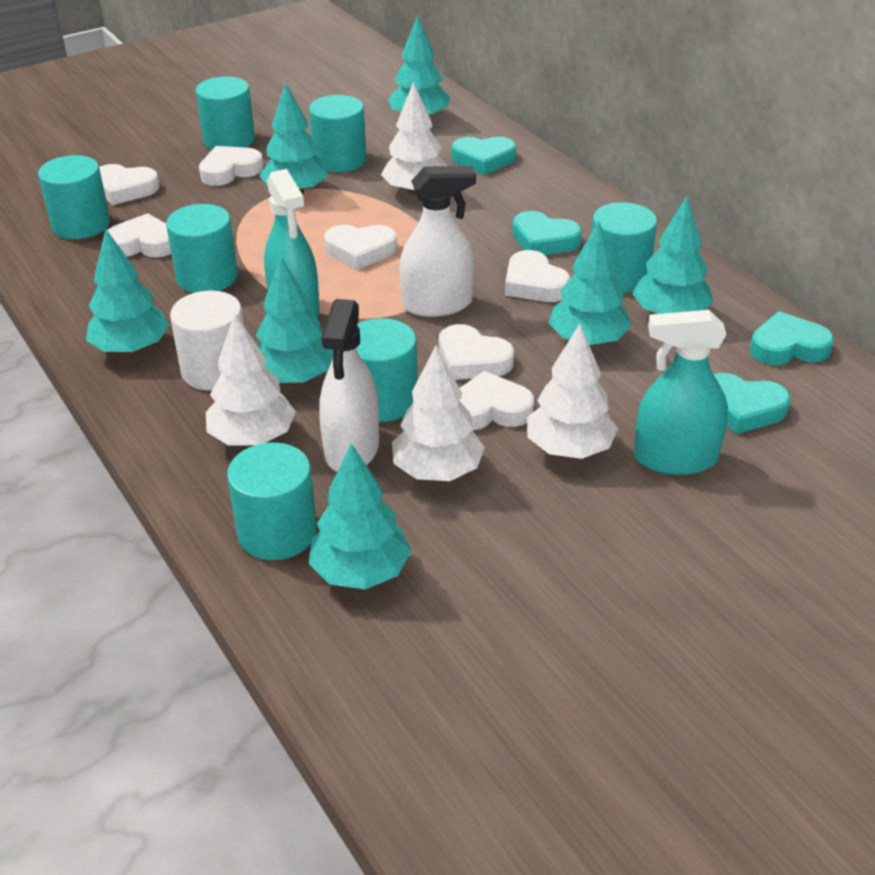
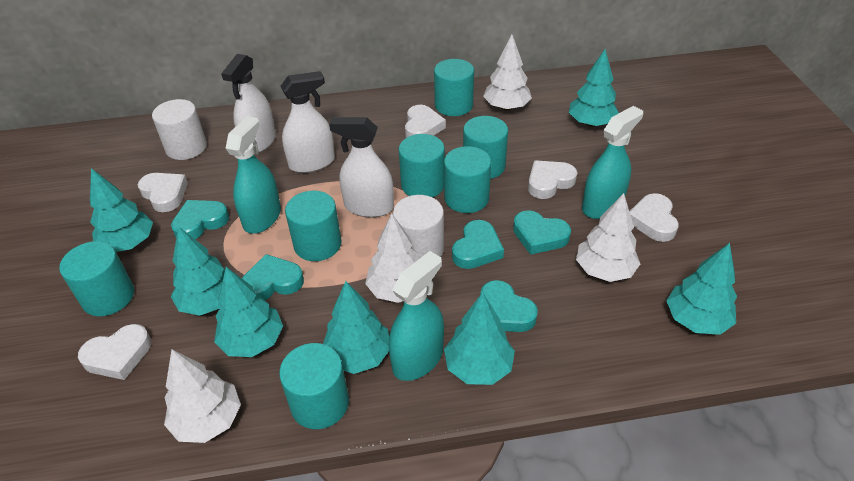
turquoise heart: 4 -> 5
turquoise spray bottle: 2 -> 3
white cylinder: 1 -> 2
white heart: 7 -> 5
white spray bottle: 2 -> 3

